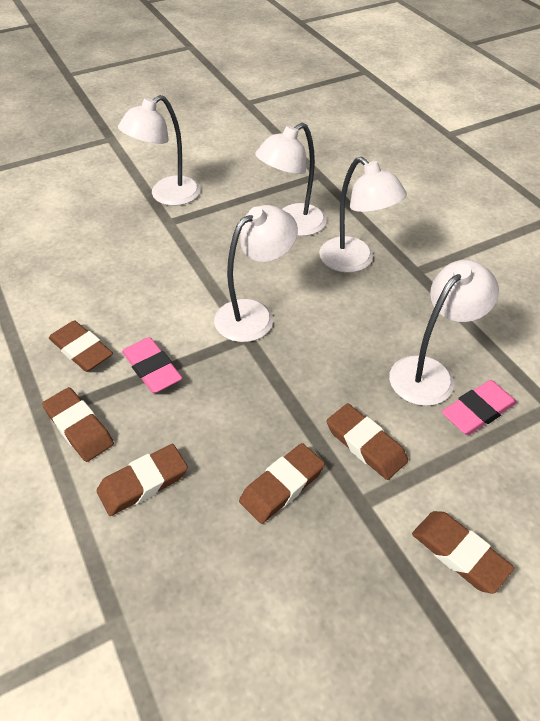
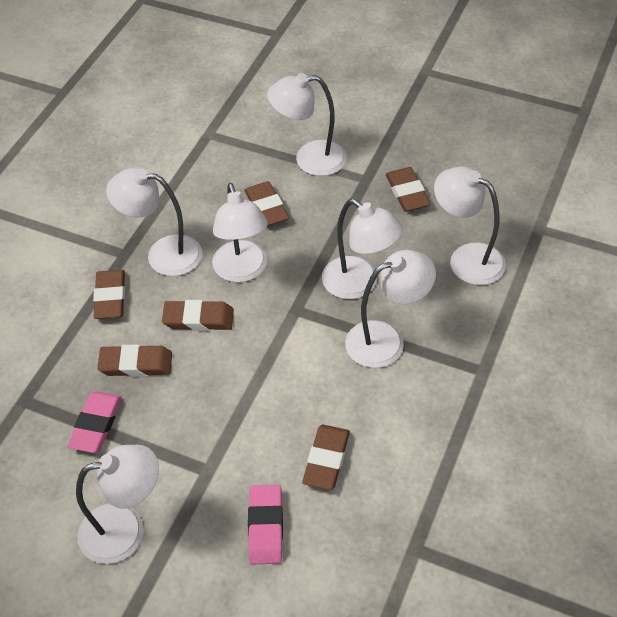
white lamp: 5 -> 7

